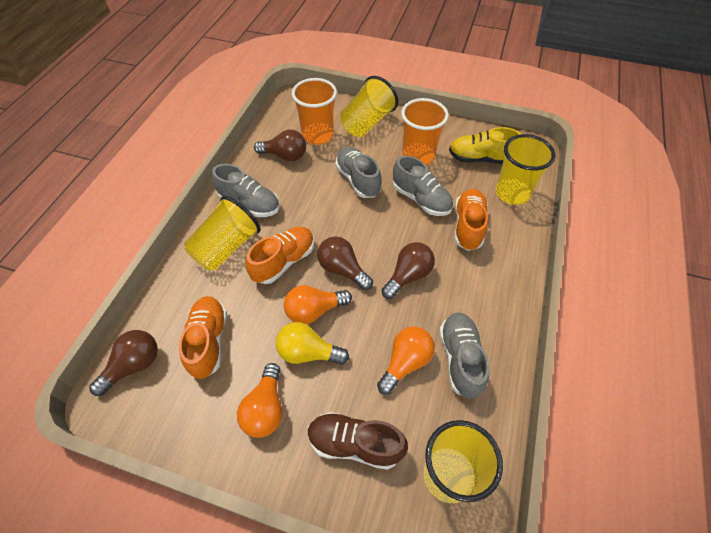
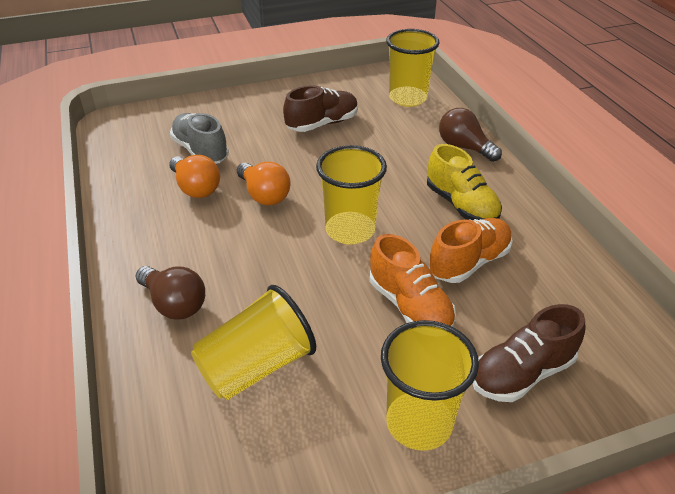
brown light bulb: 4 -> 2
brown shoe: 1 -> 2
grey shoe: 4 -> 1
orange cup: 2 -> 0
orange light bulb: 3 -> 2
orange shoe: 3 -> 2
yellow light bulb: 1 -> 0

